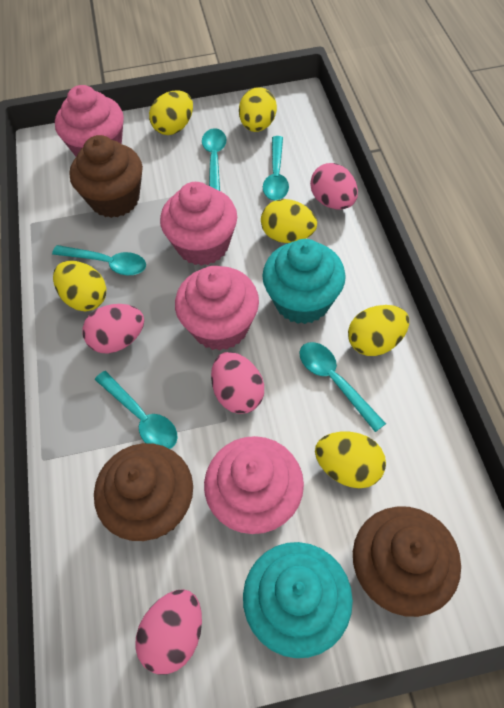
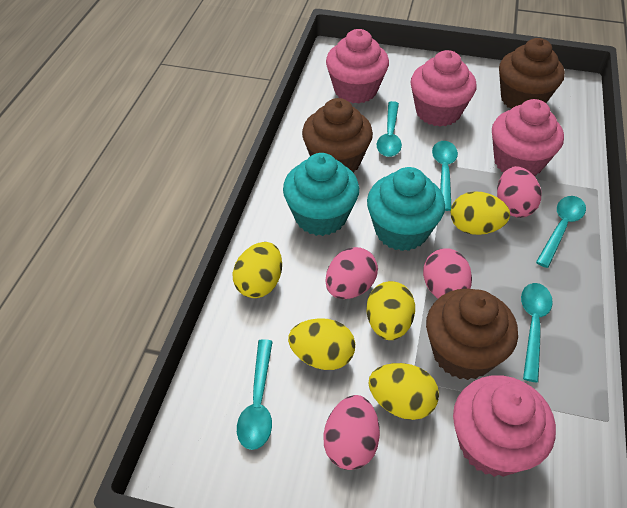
yellow egg: 6 -> 5

